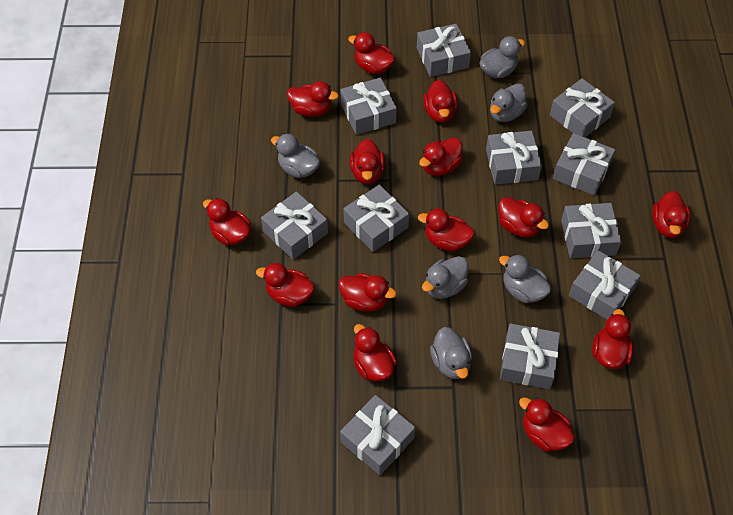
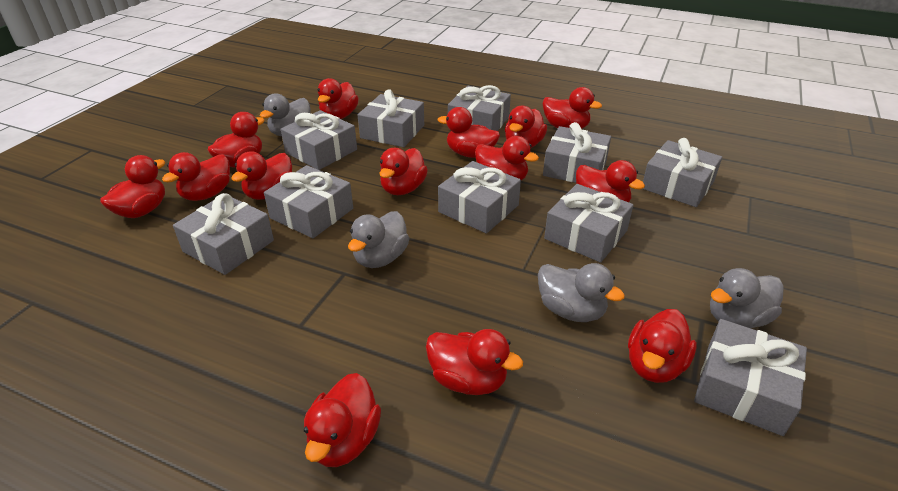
grey duck: 6 -> 4
grey gift: 11 -> 10

